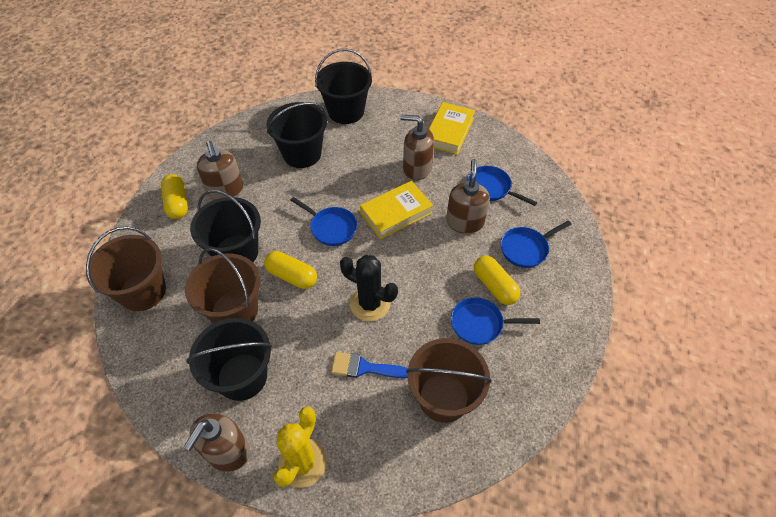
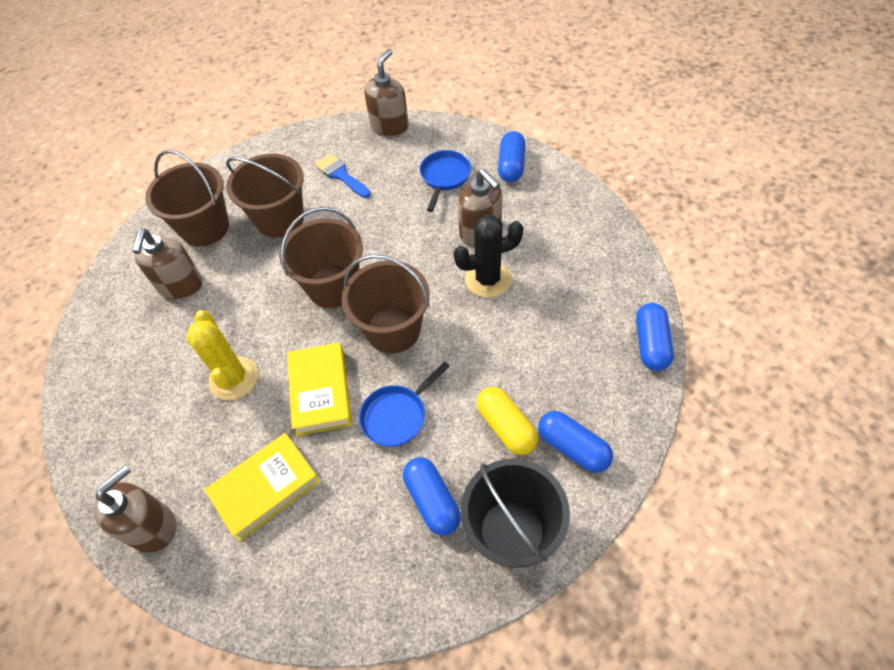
black bucket: 4 -> 1
blue capsule: 0 -> 4
blue pan: 4 -> 2
brown bucket: 3 -> 4
yellow capsule: 3 -> 1

